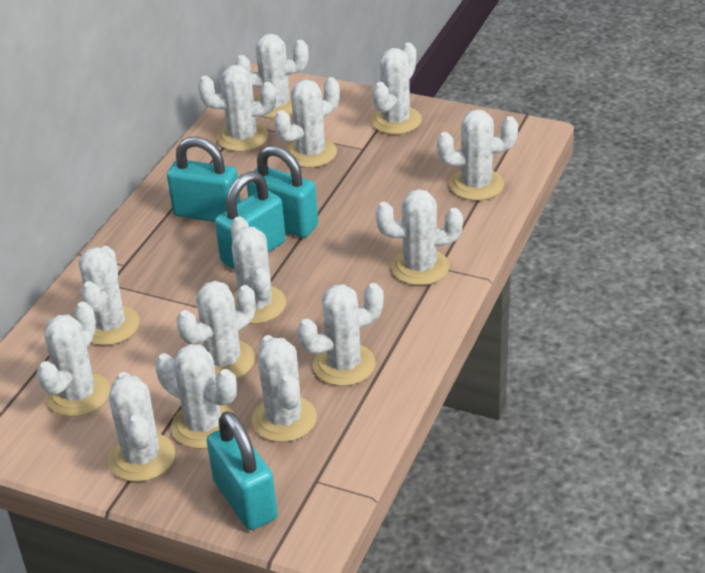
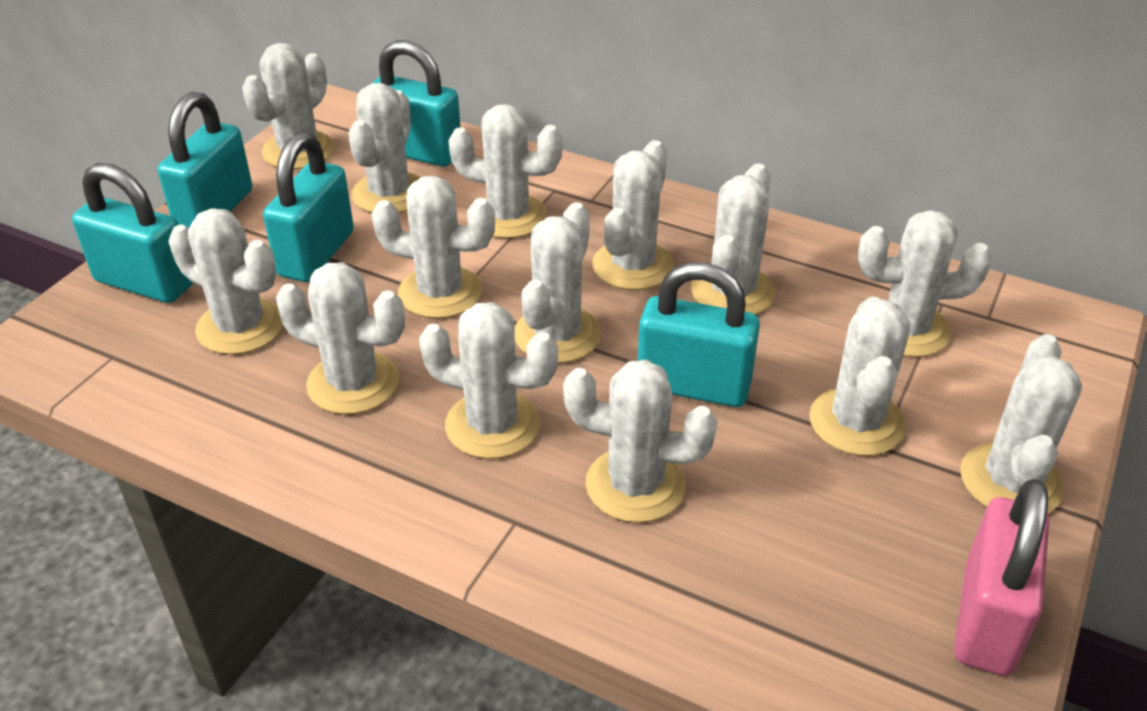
pink padlock: 0 -> 1
turquoise padlock: 4 -> 5

